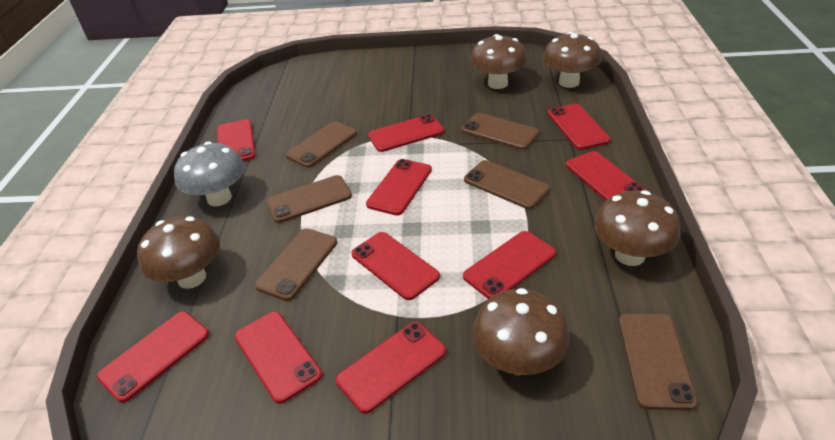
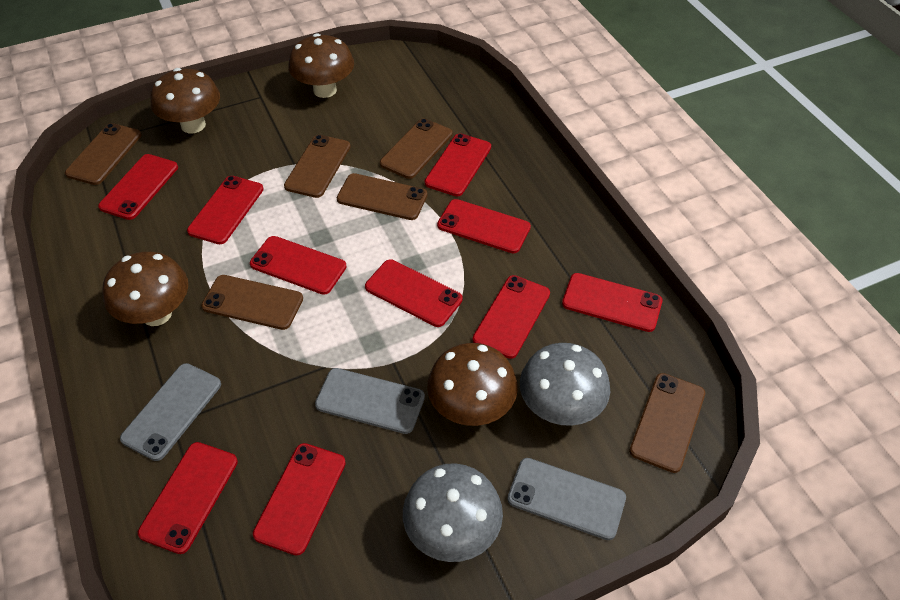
brown mushroom: 5 -> 4
grey mushroom: 1 -> 2
grey phone: 0 -> 3

